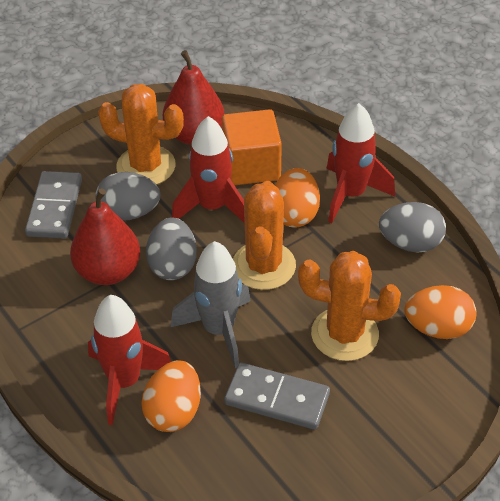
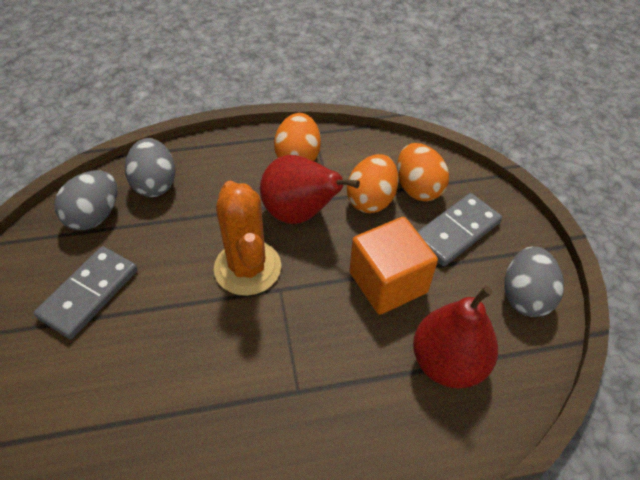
grey rocket: 1 -> 0
orange cactus: 3 -> 1
red rocket: 3 -> 0

